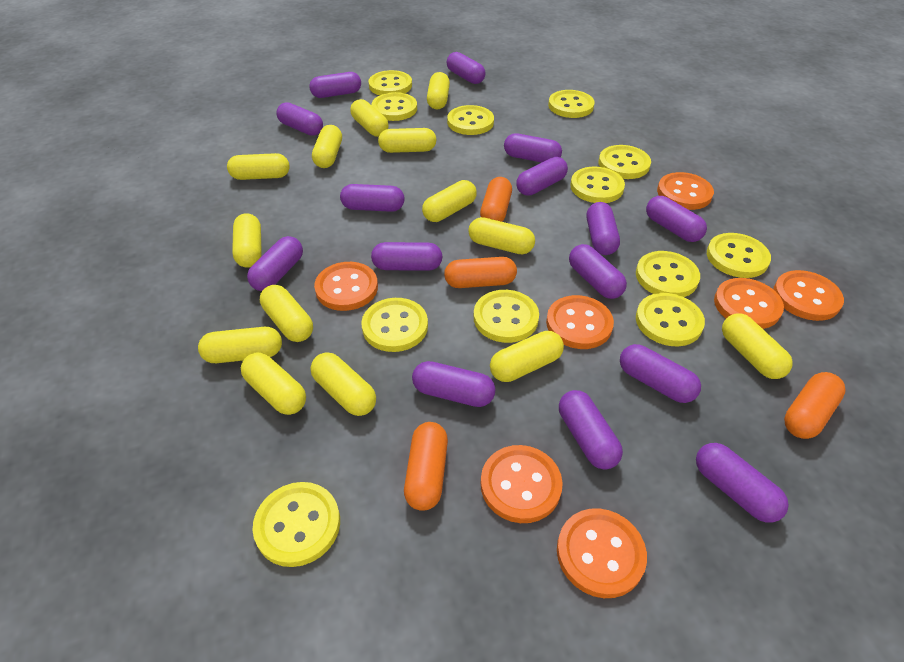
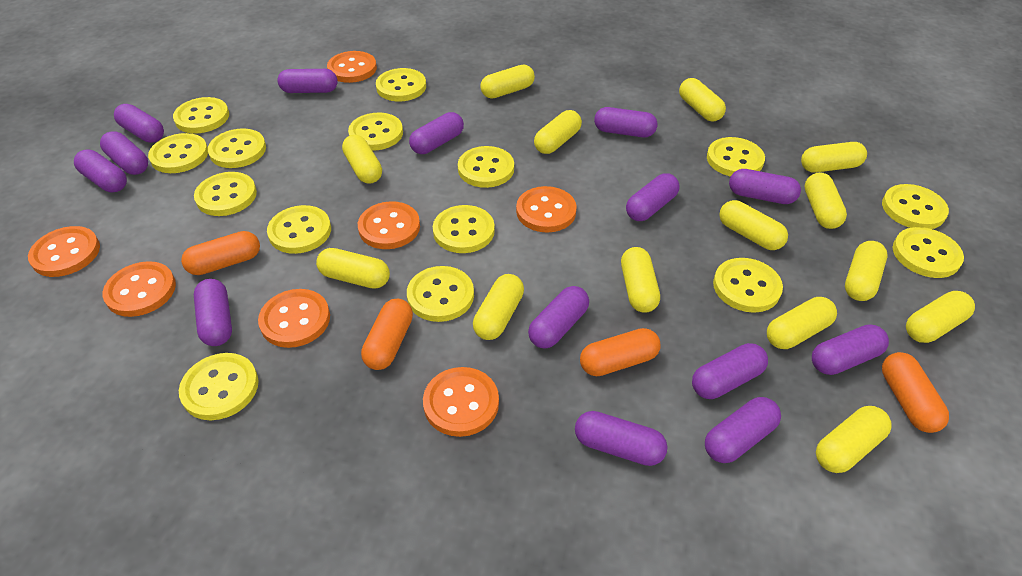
purple capsule: 15 -> 14
yellow button: 12 -> 15

